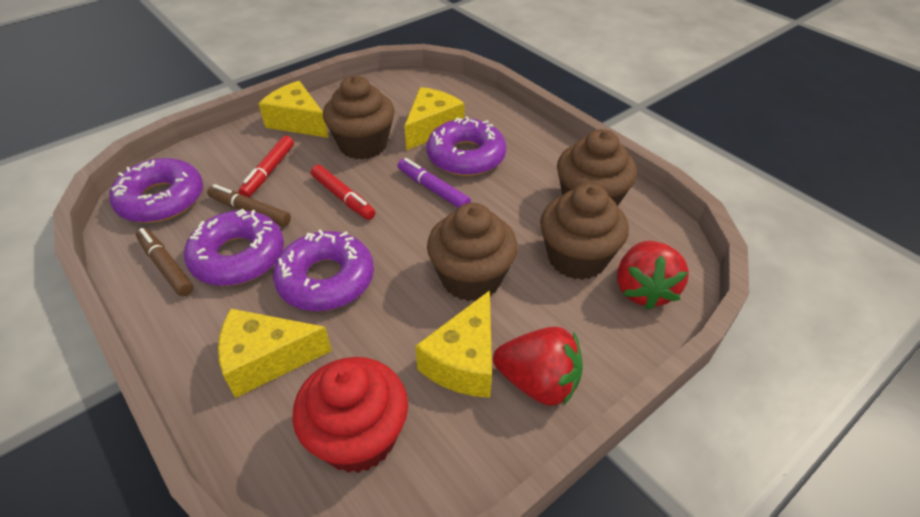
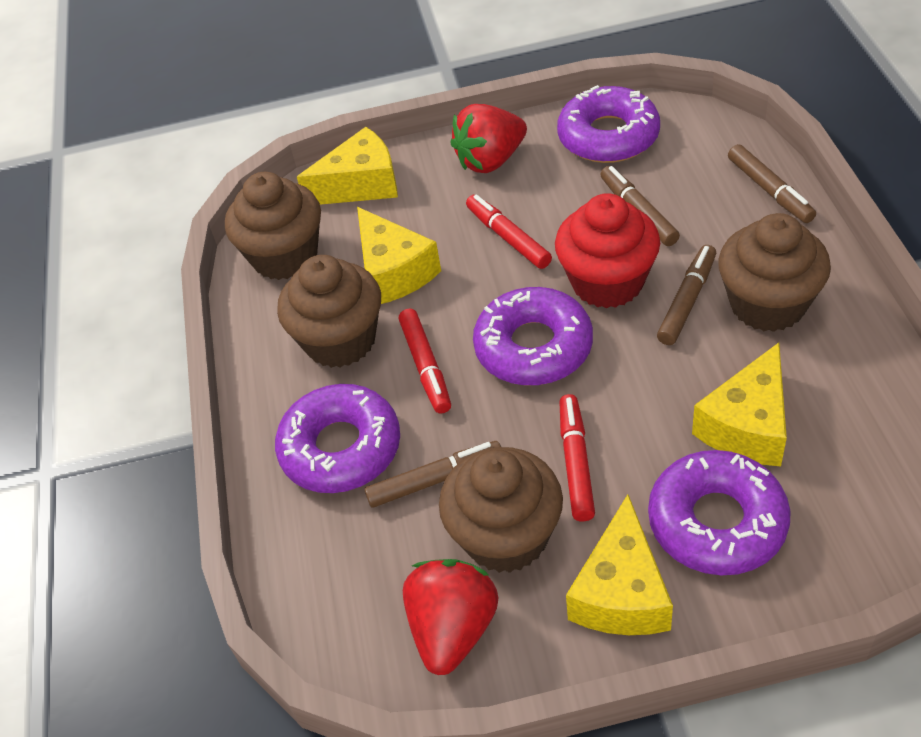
brown marker: 2 -> 4
purple marker: 1 -> 0
red marker: 2 -> 3

